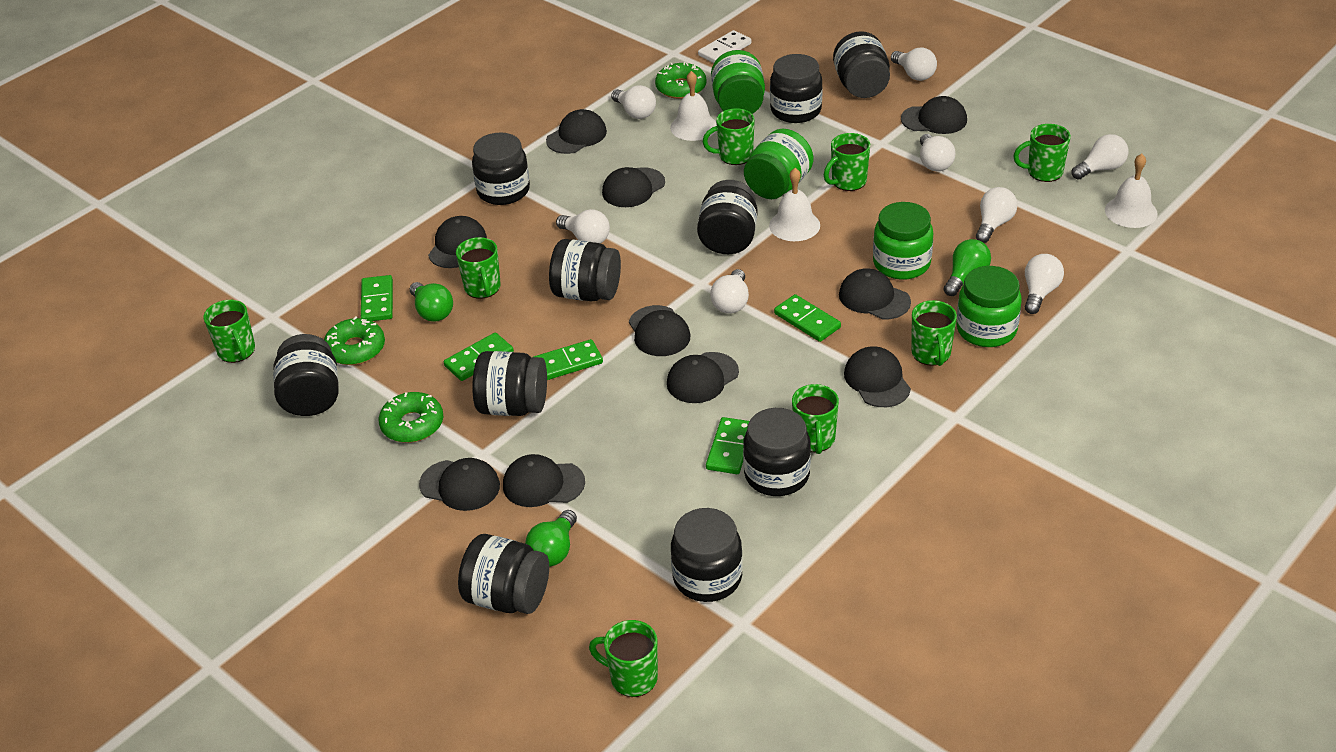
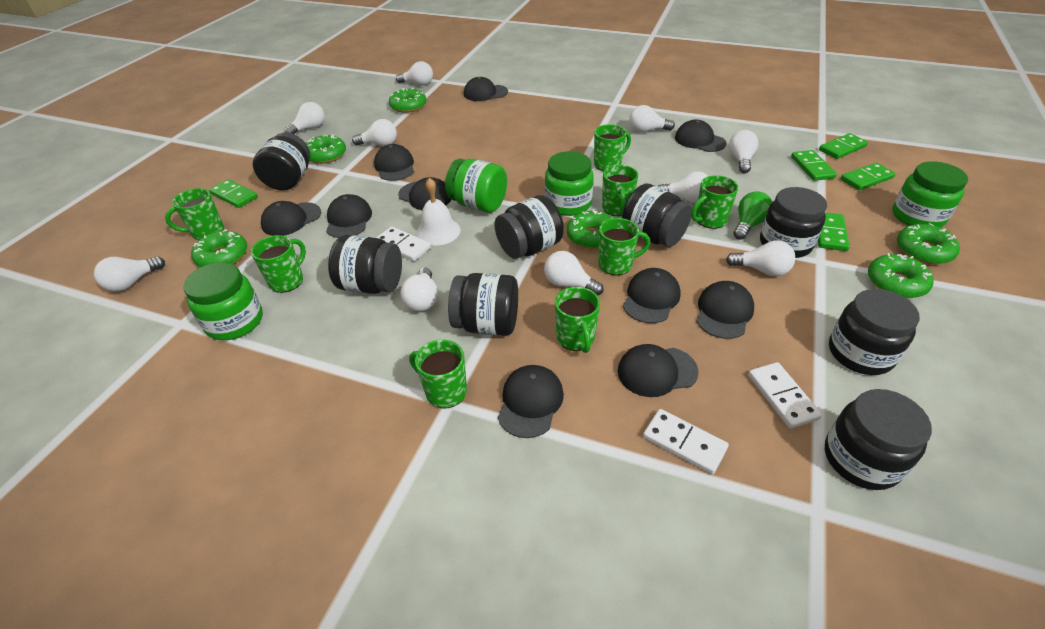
black jar: 10 -> 8
green donut: 3 -> 6
green light bulb: 3 -> 1
white bell: 3 -> 1
white domino: 1 -> 3
white light bulb: 8 -> 10

